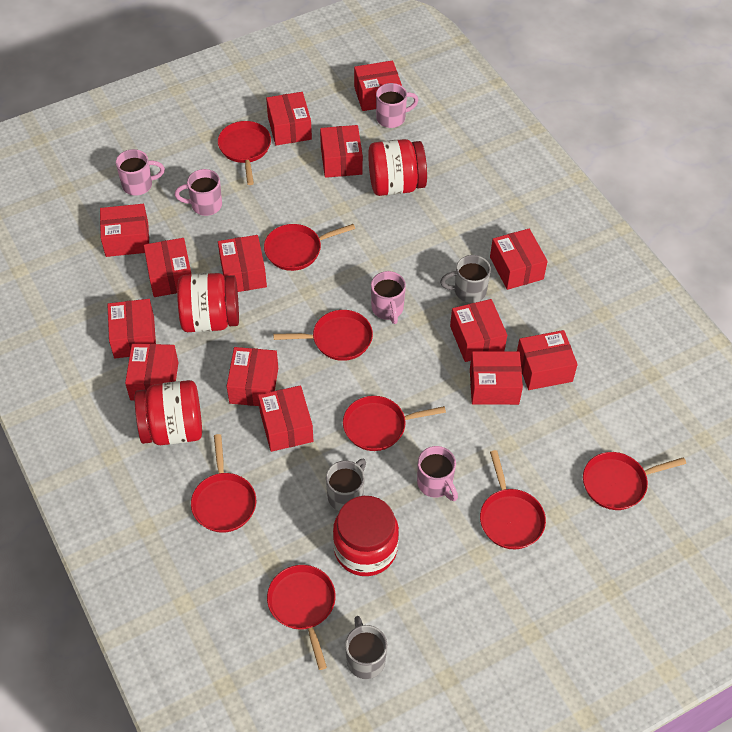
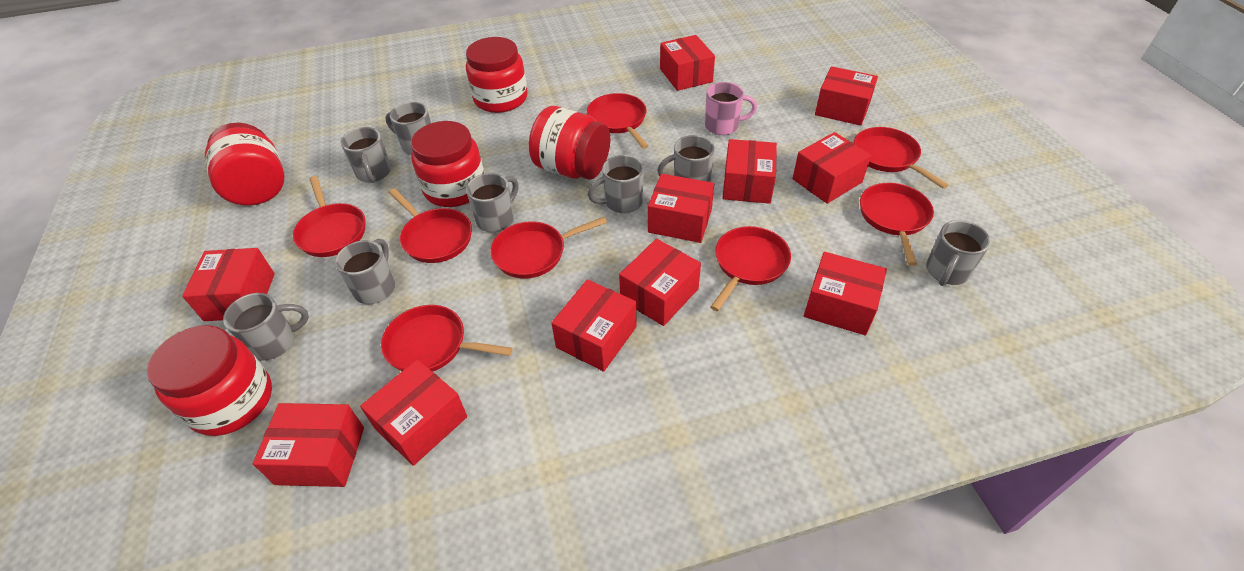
grey mug: 3 -> 8
pink mug: 5 -> 1
red box: 14 -> 11
red jar: 4 -> 5

